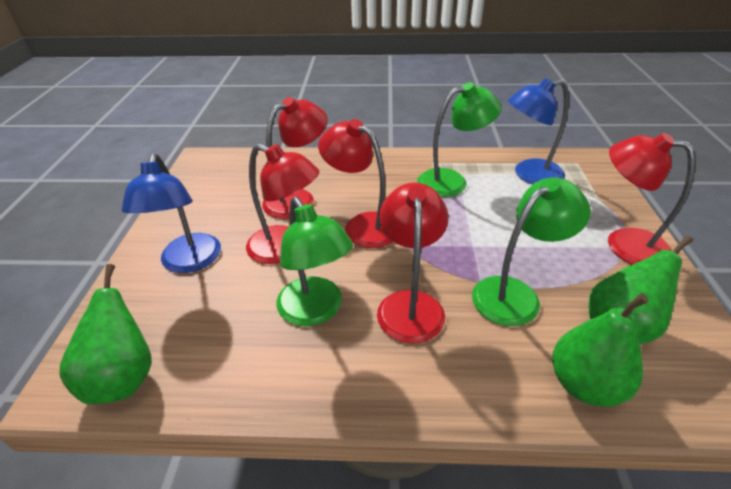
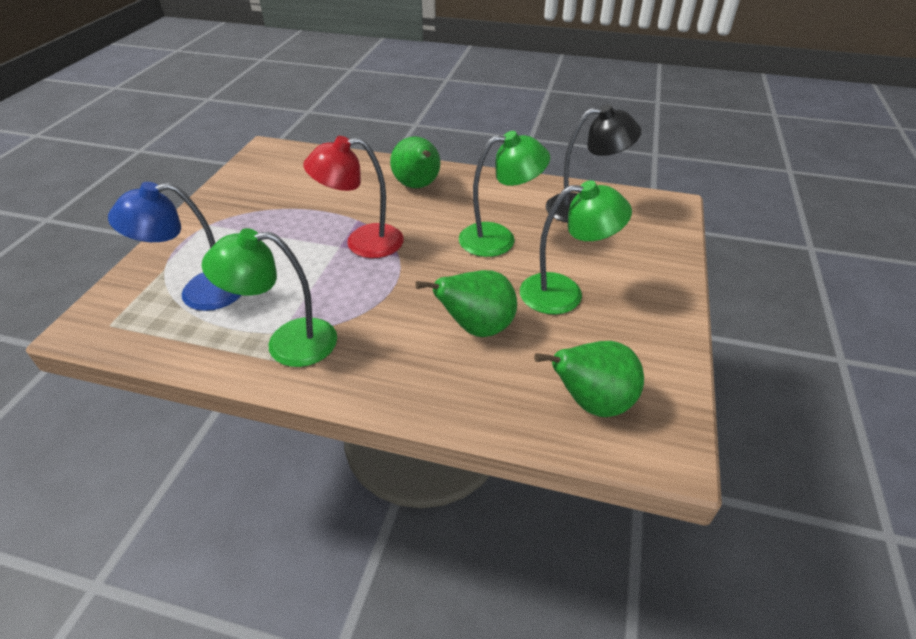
black lamp: 0 -> 1
blue lamp: 2 -> 1
red lamp: 5 -> 1

